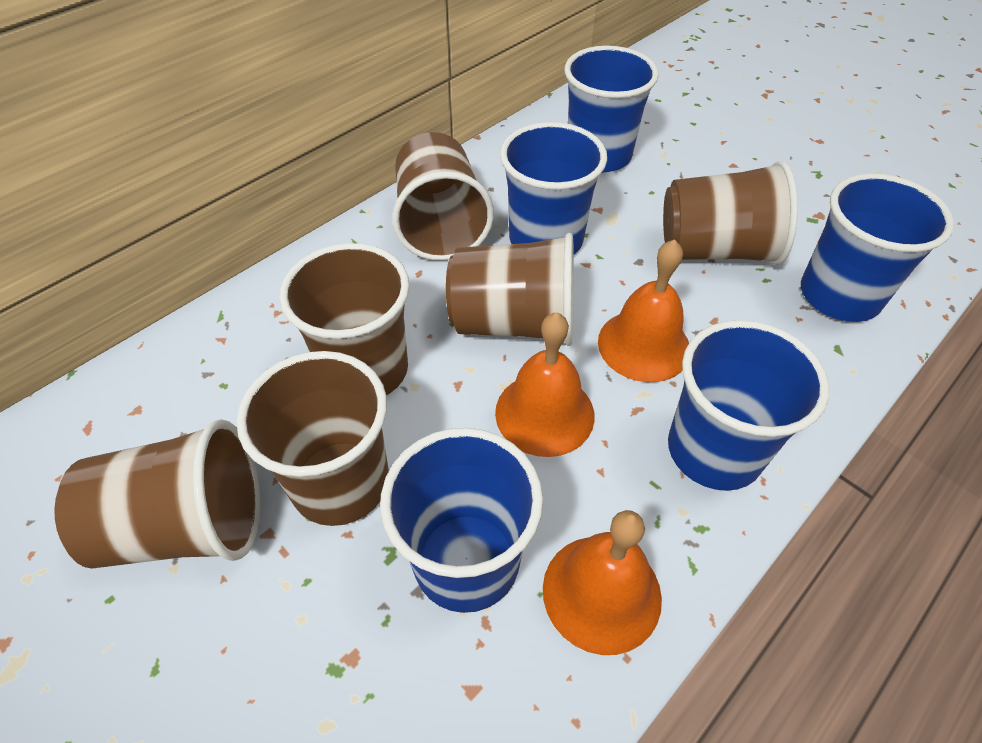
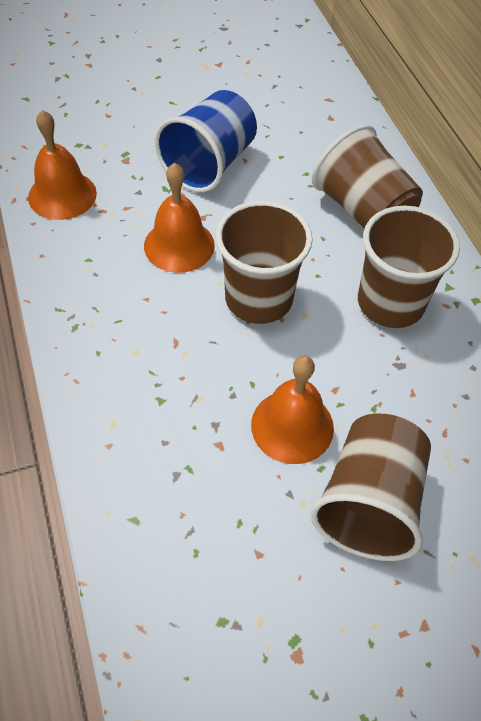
blue cup: 5 -> 1
brown cup: 6 -> 4

